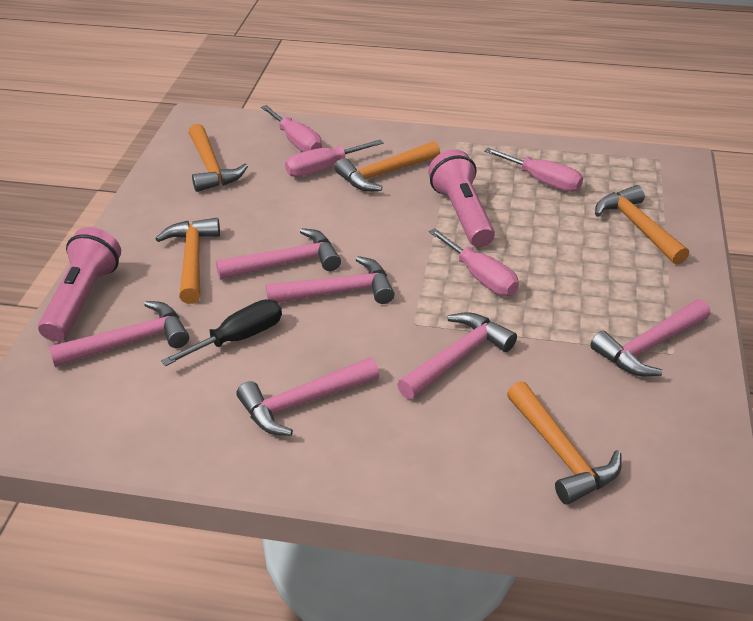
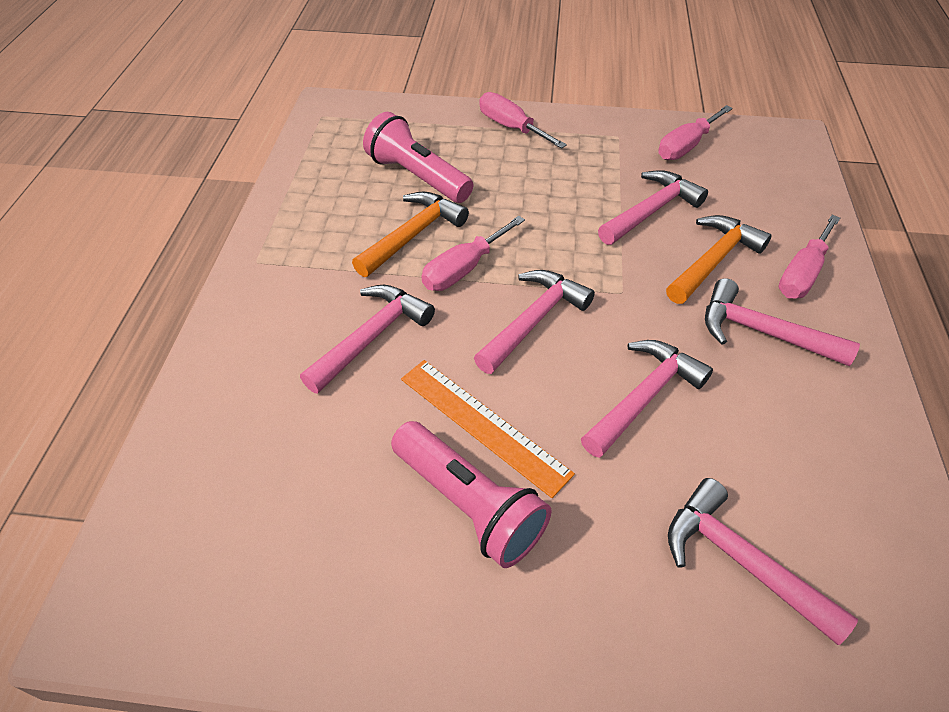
black screwdriver: 1 -> 0
orange hammer: 5 -> 2
orange ruler: 0 -> 1

